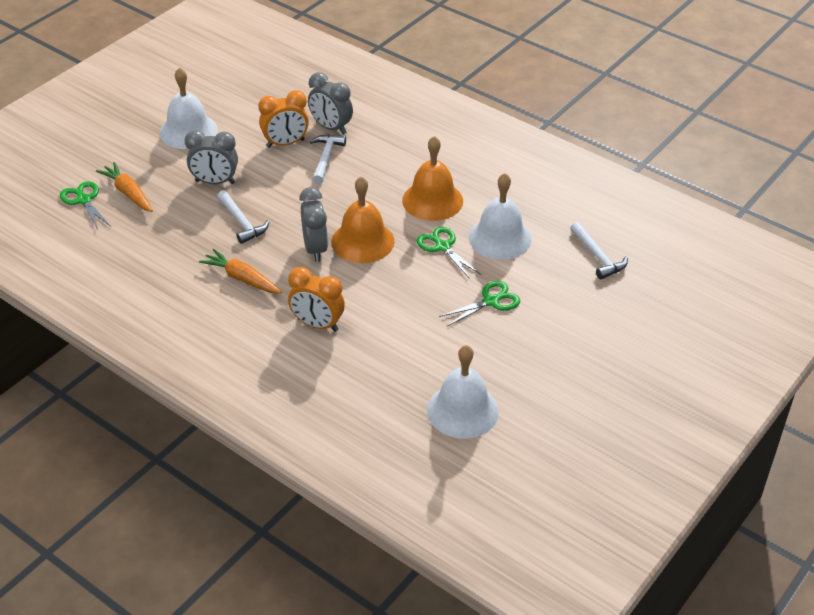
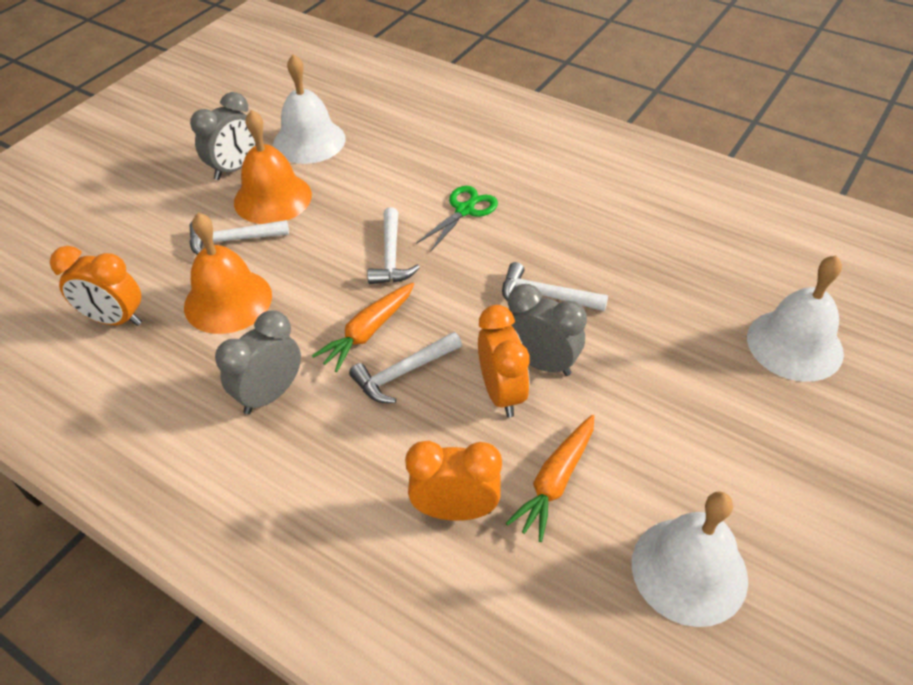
green scissors: 3 -> 1
orange clock: 2 -> 3
white hammer: 3 -> 4

